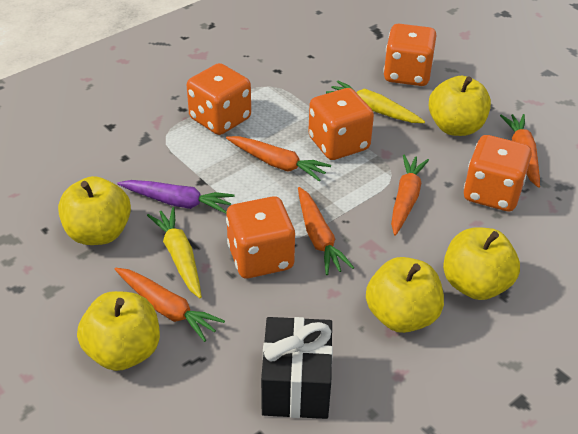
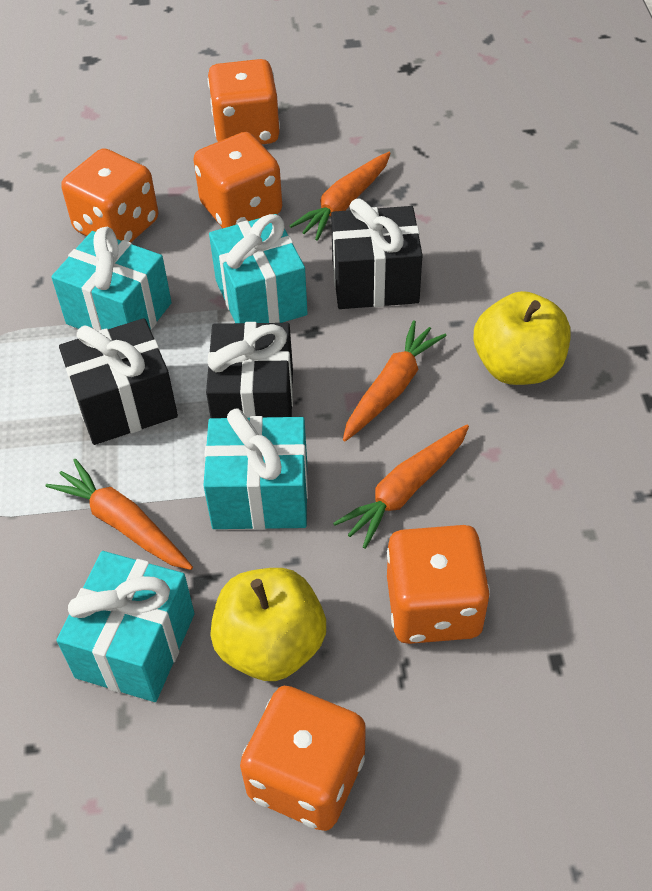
black gift: 1 -> 3
orange carrot: 5 -> 4
purple carrot: 1 -> 0
turquoise gift: 0 -> 4
yellow apple: 5 -> 2
yellow carrot: 2 -> 0

